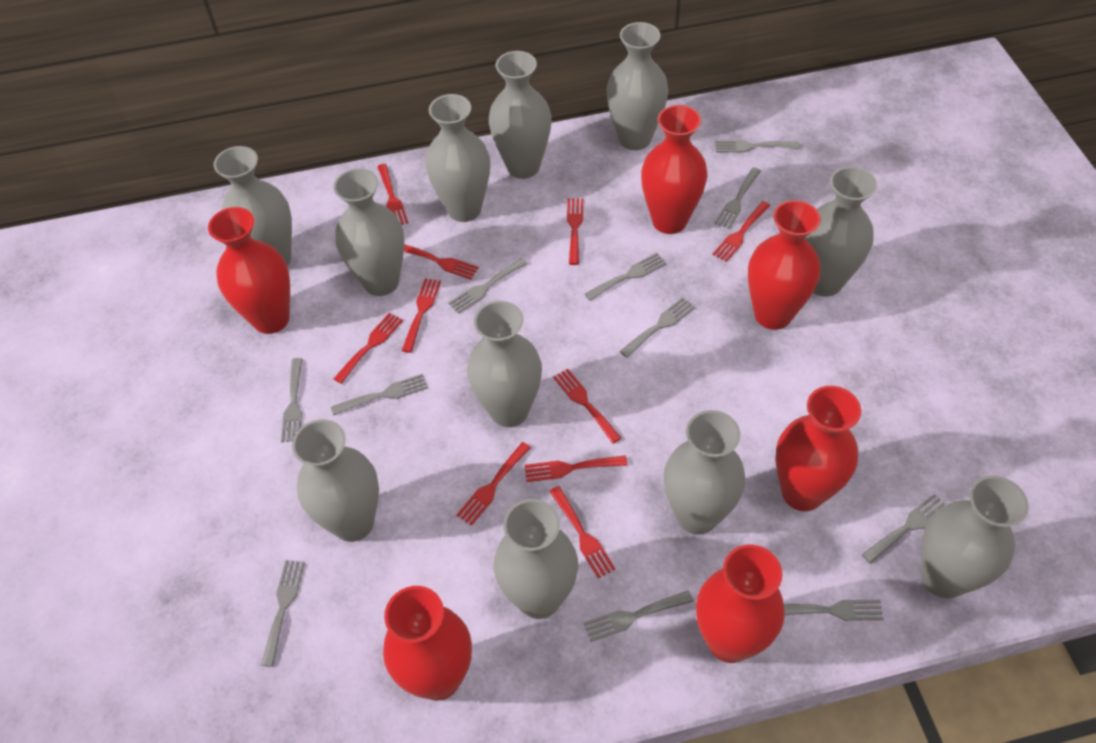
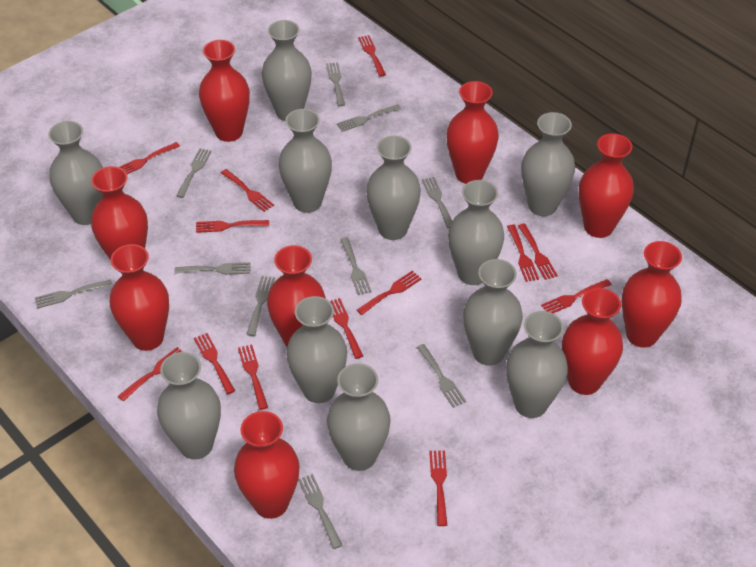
grey fork: 11 -> 10
red fork: 10 -> 13
red vase: 6 -> 9

